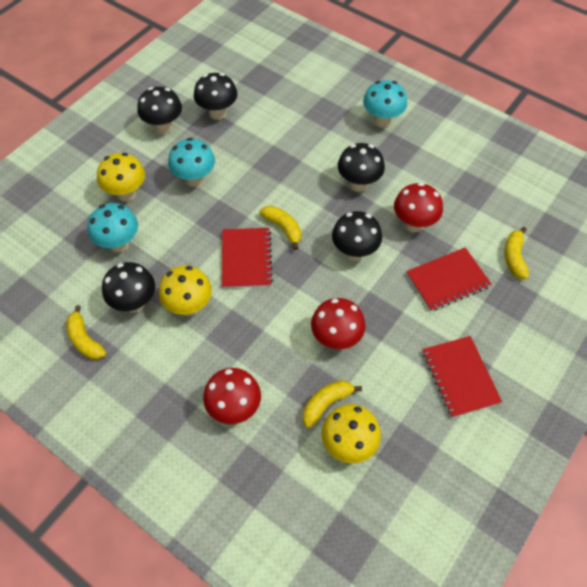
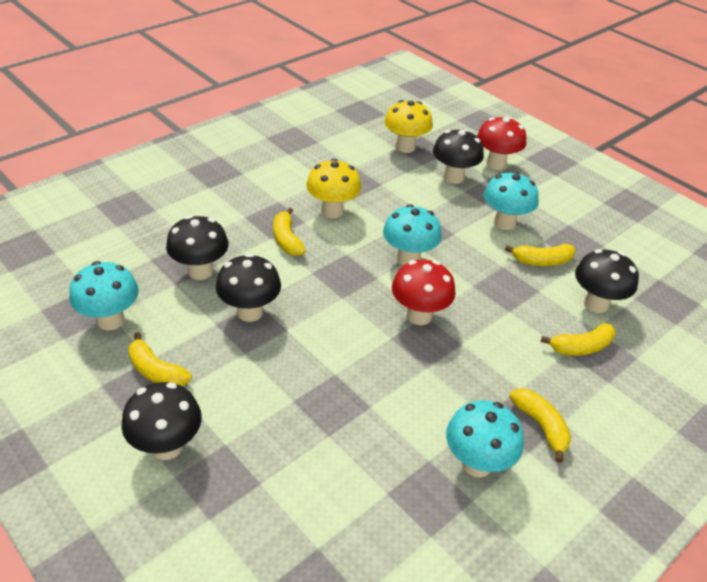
red mushroom: 3 -> 2
red notebook: 3 -> 0
turquoise mushroom: 3 -> 4
yellow banana: 4 -> 5
yellow mushroom: 3 -> 2

